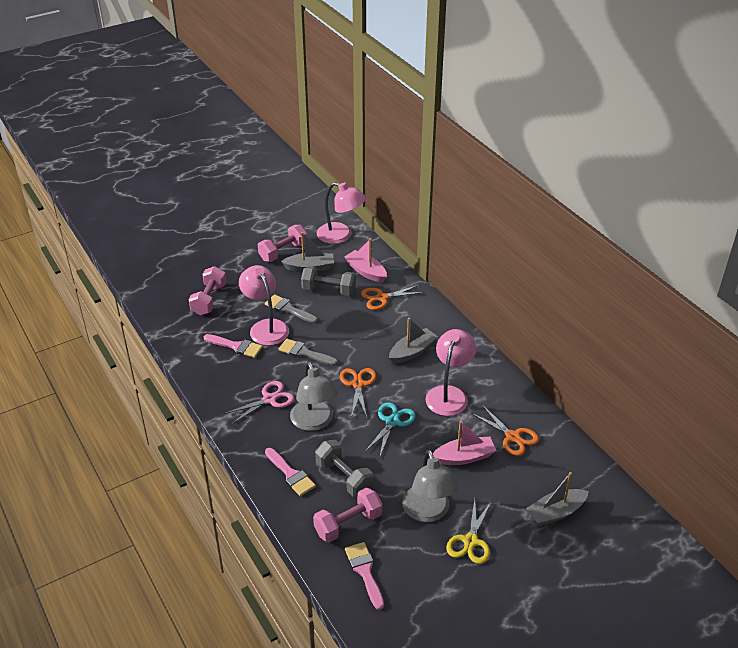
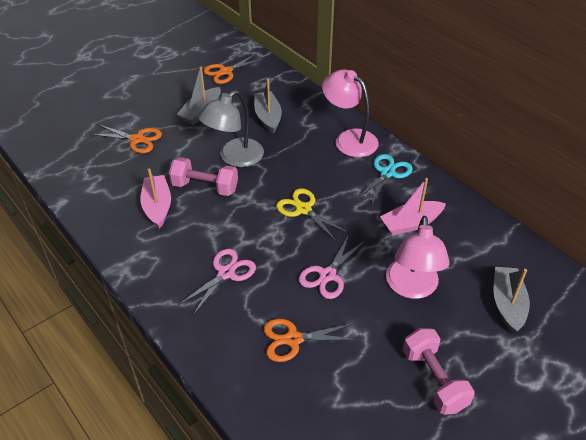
grey brush: 2 -> 0
grey dumbbell: 2 -> 0
grey lamp: 2 -> 1
pink brush: 3 -> 0
pink dumbbell: 3 -> 2
pink lamp: 3 -> 2
pink scissors: 1 -> 2

